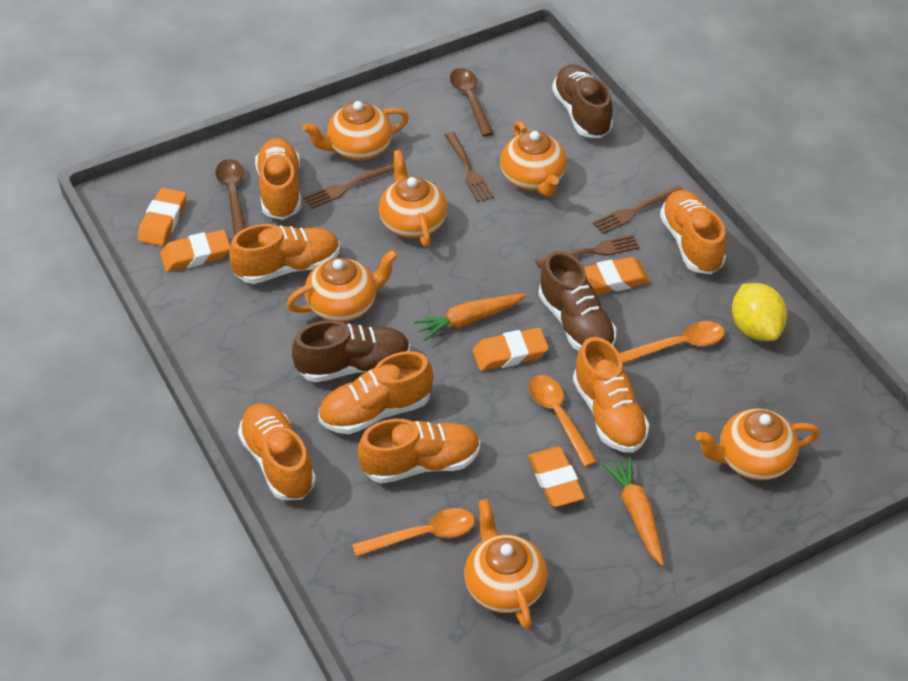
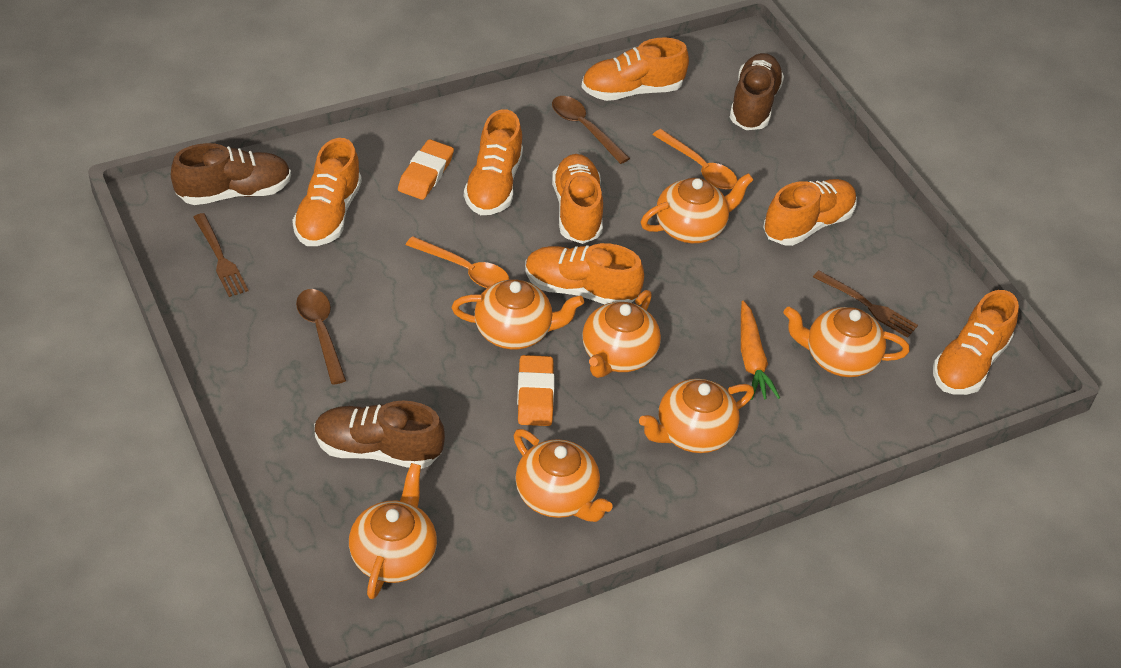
brown fork: 4 -> 2
orange carrot: 2 -> 1
orange eraser: 5 -> 2
orange spoon: 3 -> 2
orange teapot: 6 -> 7
yellow lemon: 1 -> 0

